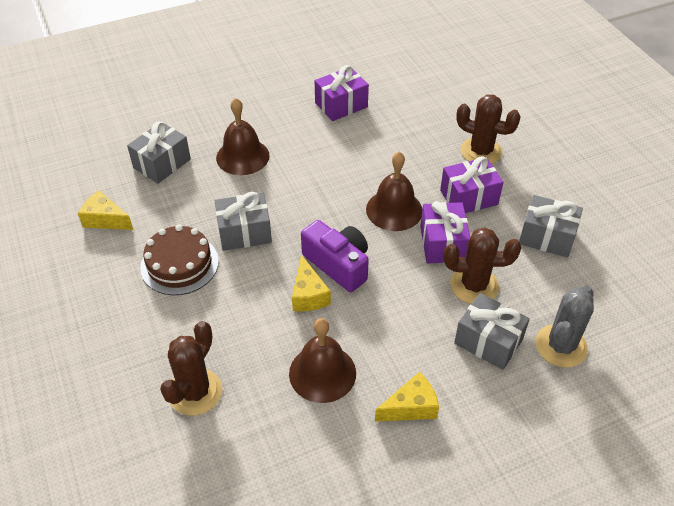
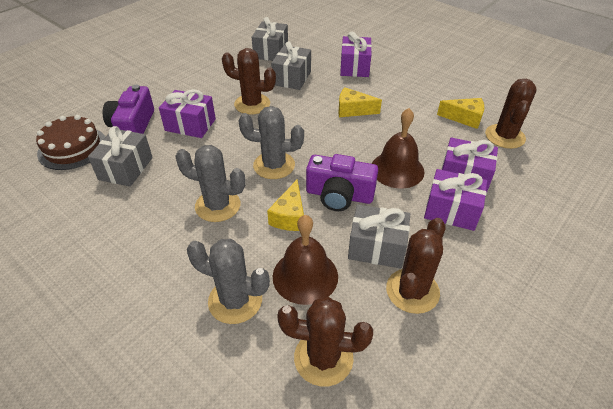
brown bell: 3 -> 2
brown cactus: 3 -> 4
grey cactus: 1 -> 3
purple camera: 1 -> 2
purple gift: 3 -> 4

